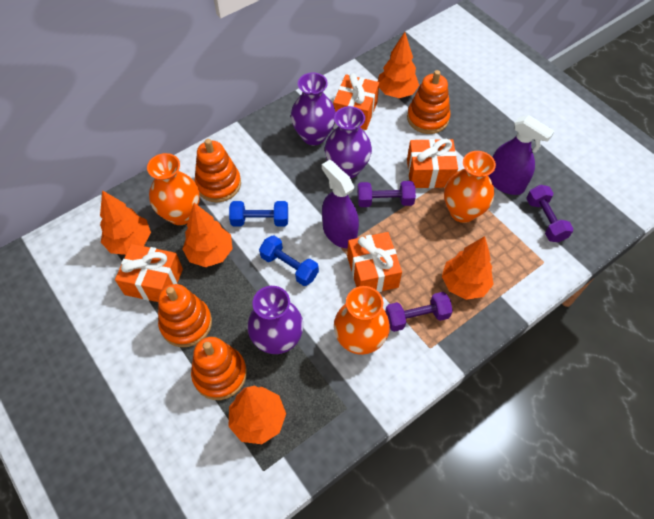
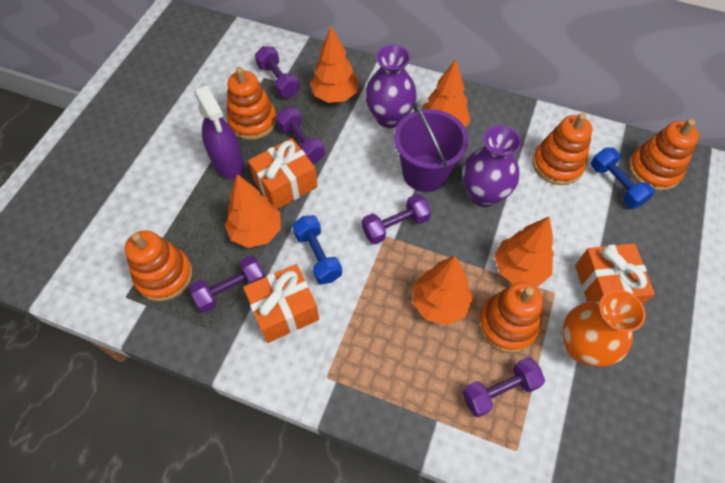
orange gift: 4 -> 3
orange stacking toy: 4 -> 5
orange vase: 3 -> 1
purple bucket: 0 -> 1
purple dumbbell: 3 -> 5
purple spray bottle: 2 -> 1
purple vase: 3 -> 2

